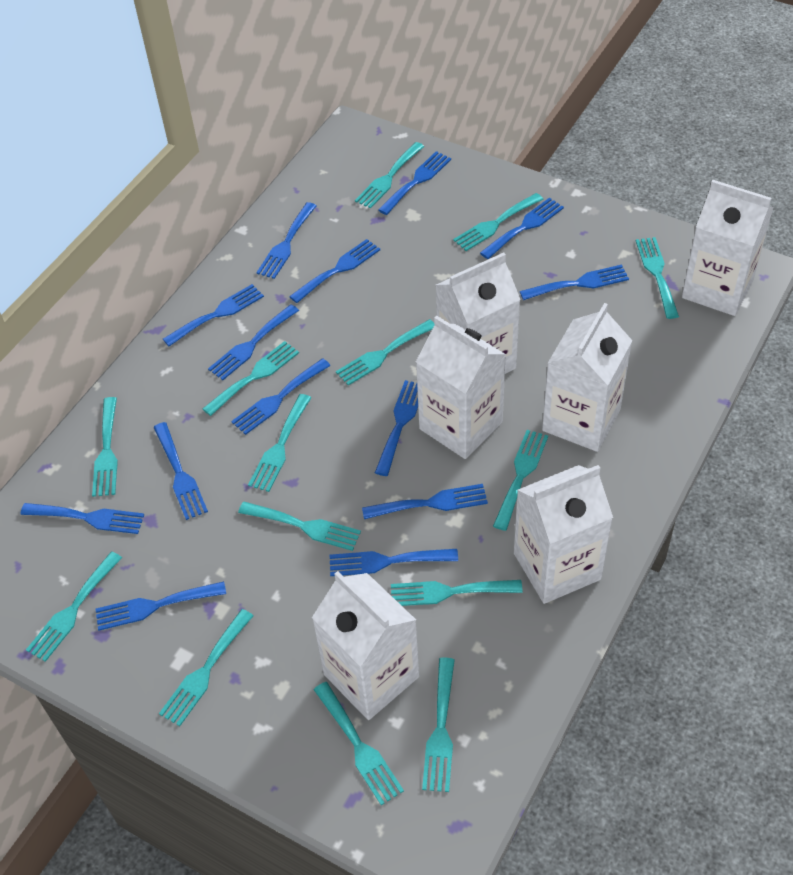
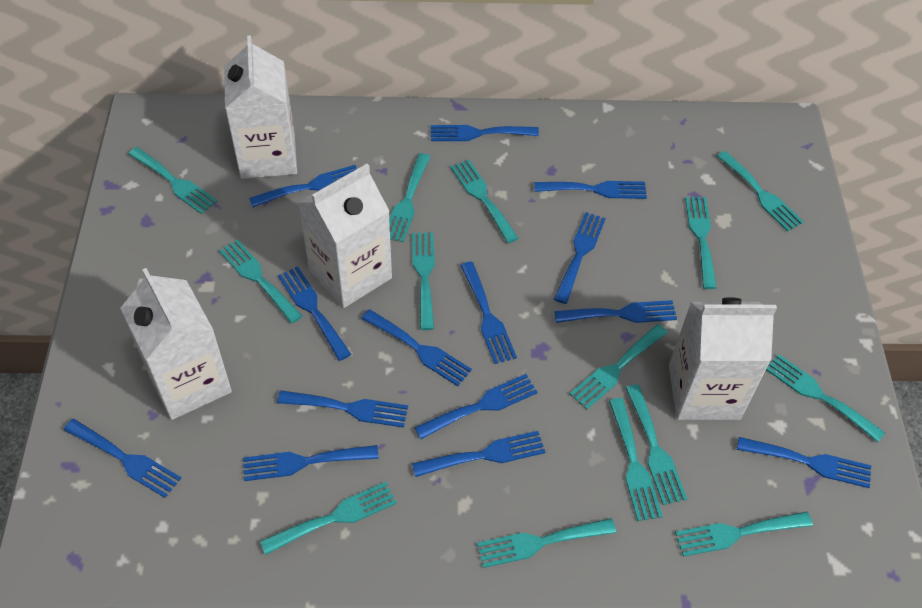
white carton: 6 -> 4

